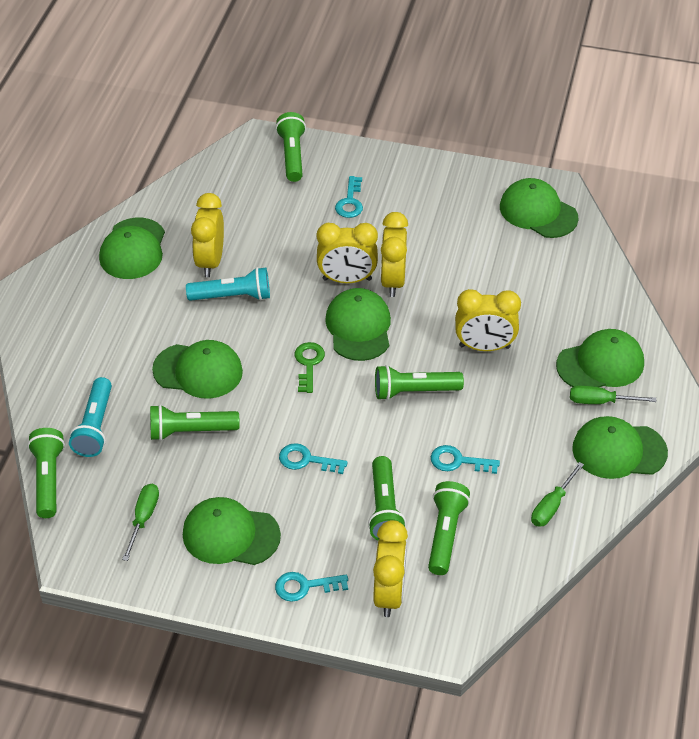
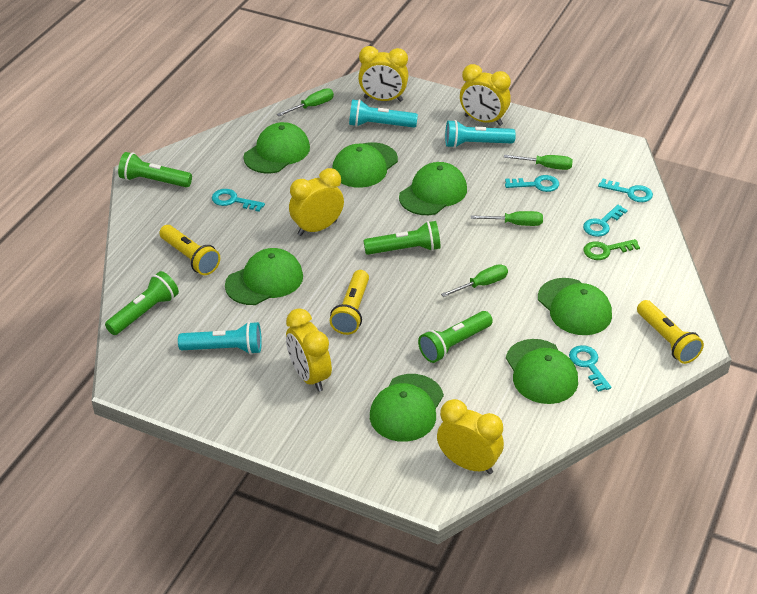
green flashlight: 6 -> 4
green screwdriver: 3 -> 4
turquoise flashlight: 2 -> 3
turquoise key: 4 -> 5
yellow flashlight: 0 -> 3

